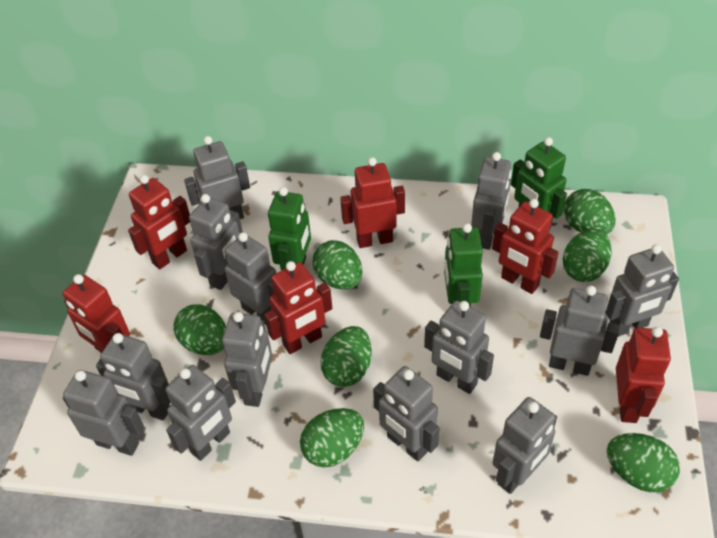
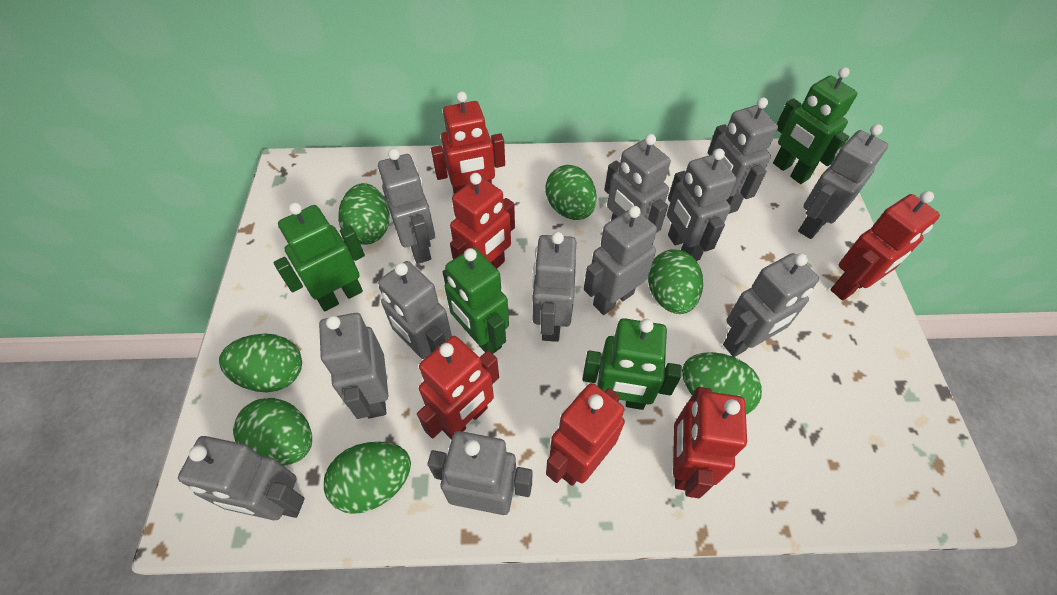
green robot: 3 -> 4
grey robot: 13 -> 12

